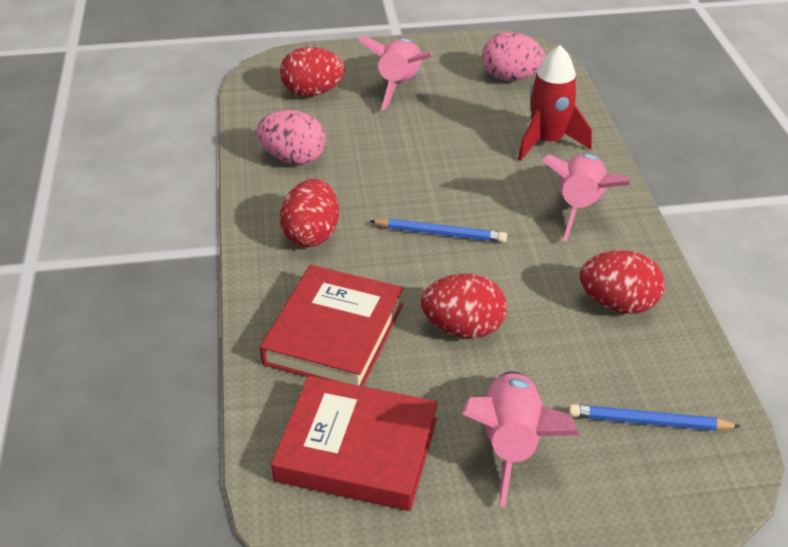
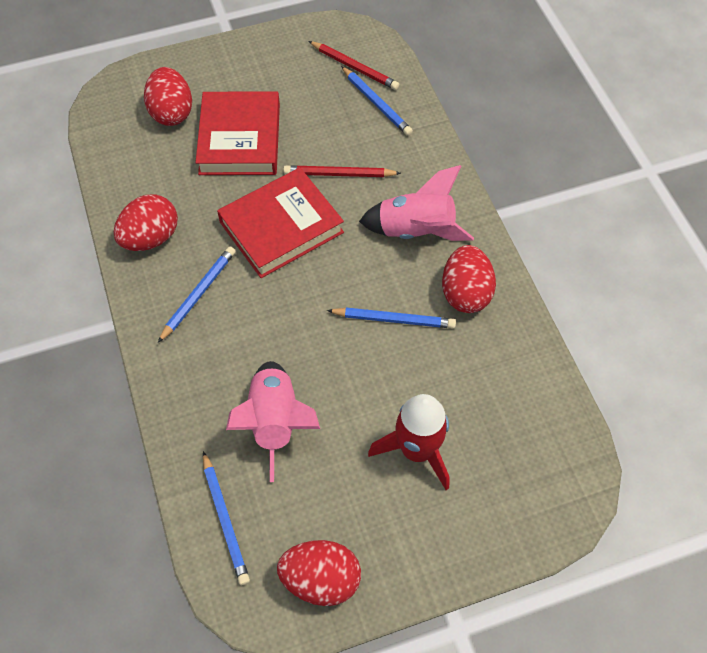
blue pencil: 2 -> 4
pink egg: 2 -> 0
pink rocket: 3 -> 2
red pencil: 0 -> 2

